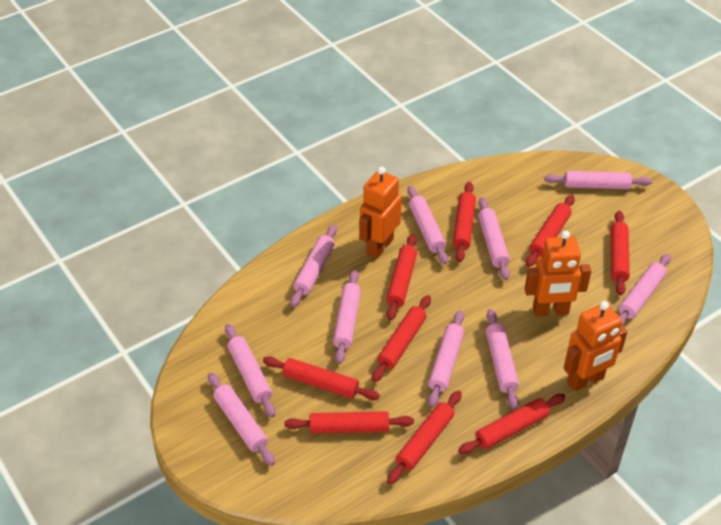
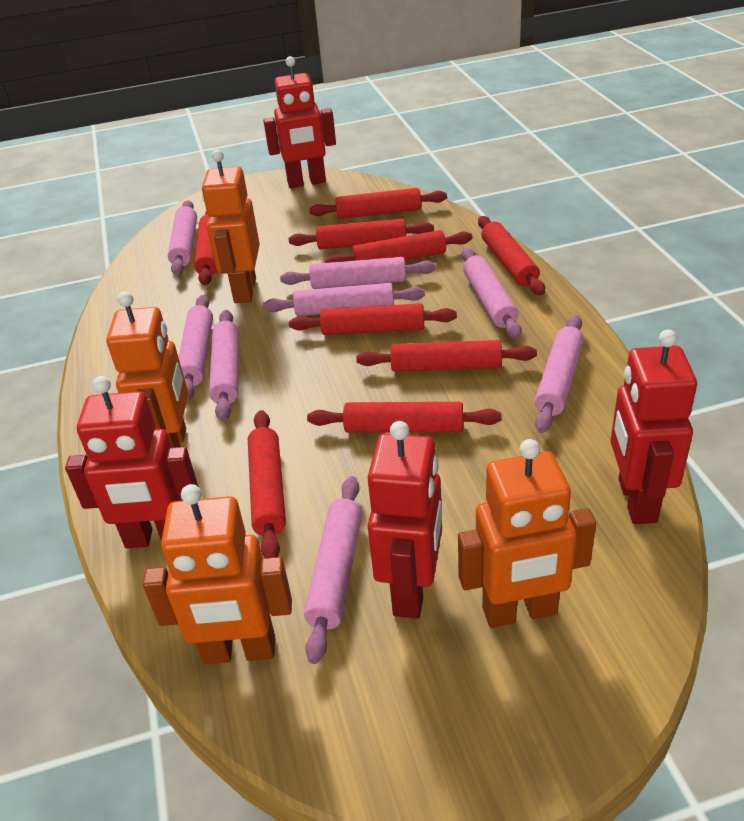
orange robot: 3 -> 4
pink rolling pin: 10 -> 8
red robot: 0 -> 4

